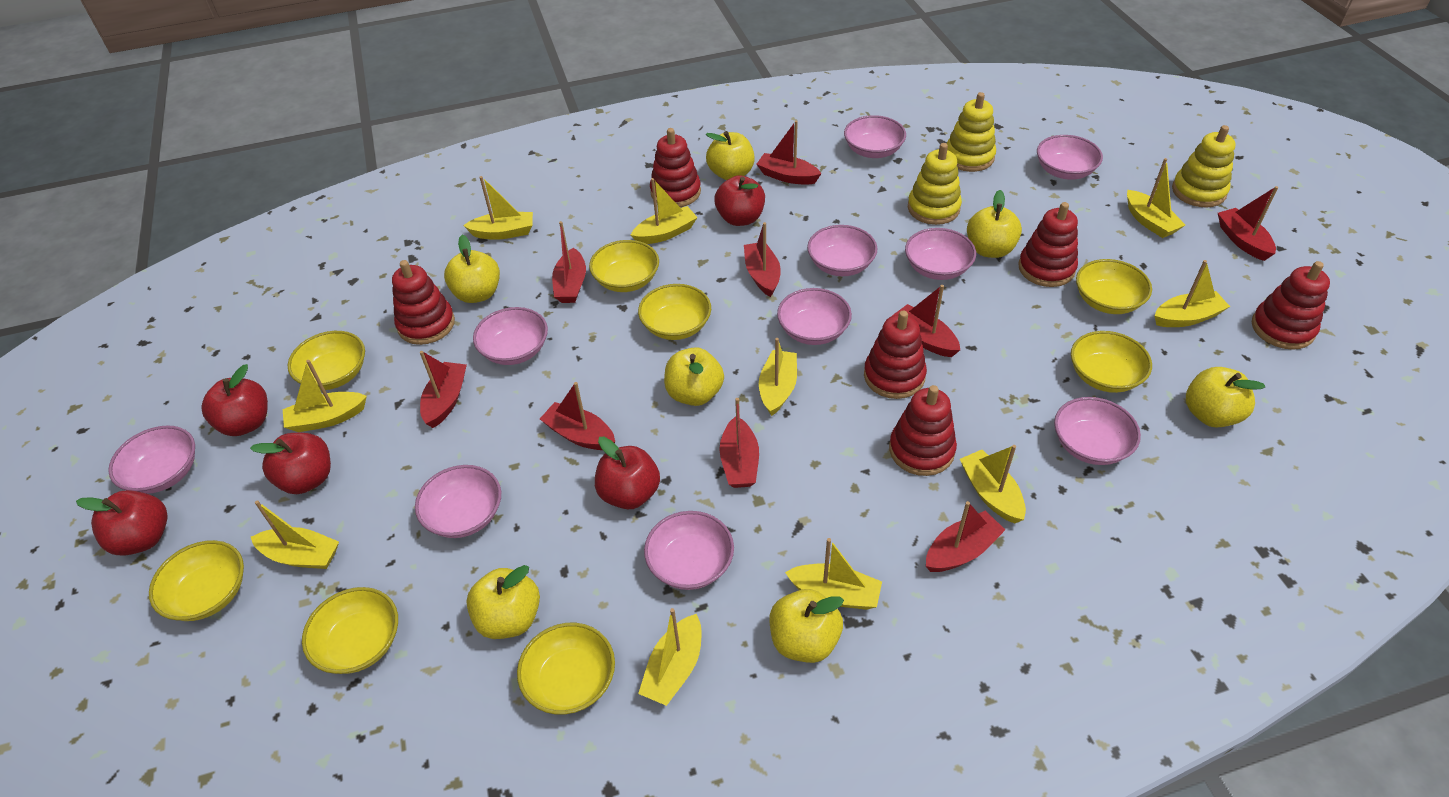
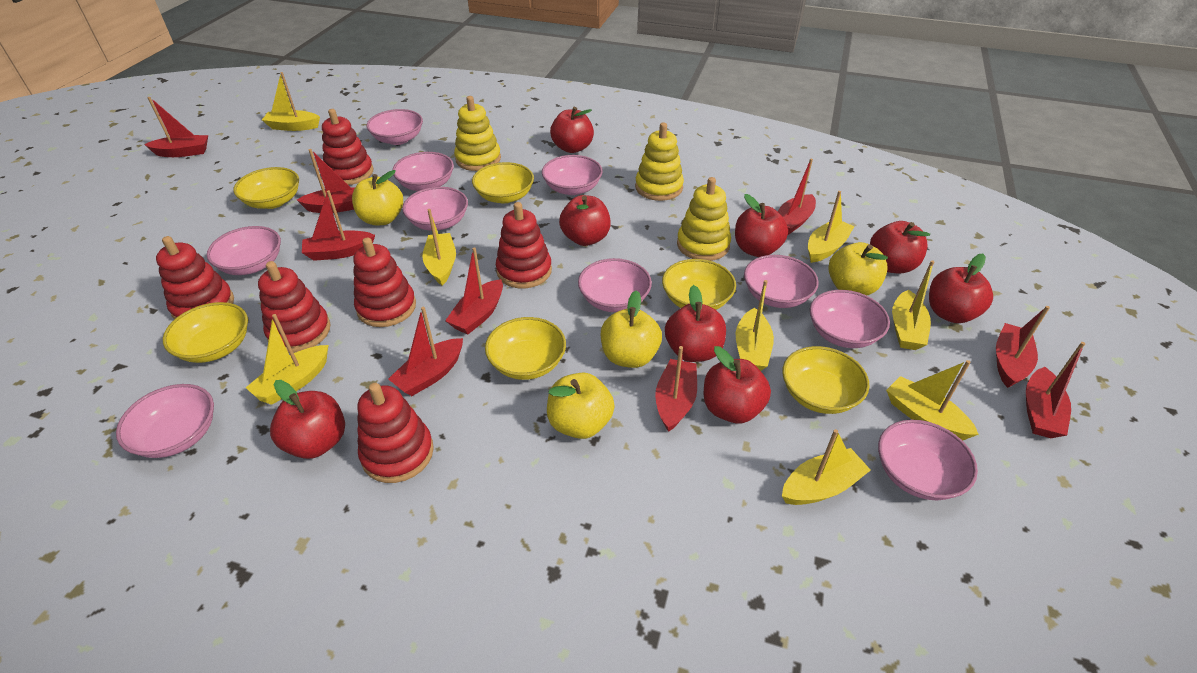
red apple: 5 -> 8
yellow apple: 7 -> 4
yellow boat: 10 -> 8
yellow bowl: 8 -> 6

